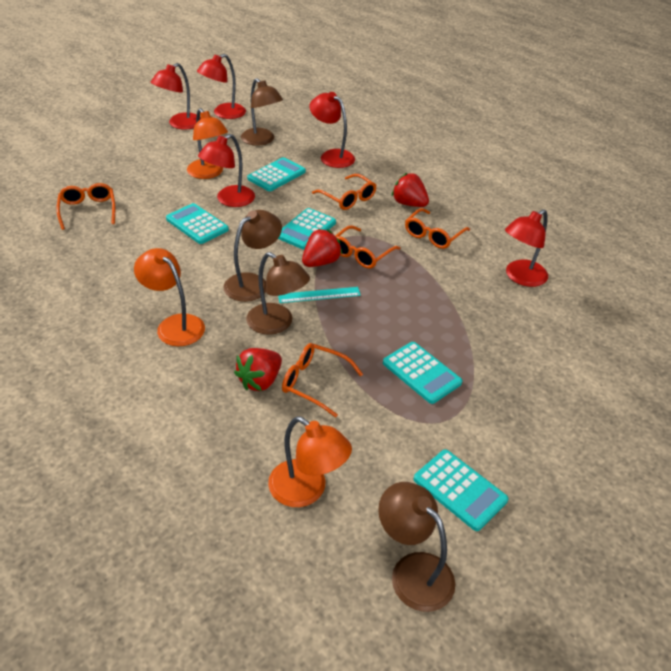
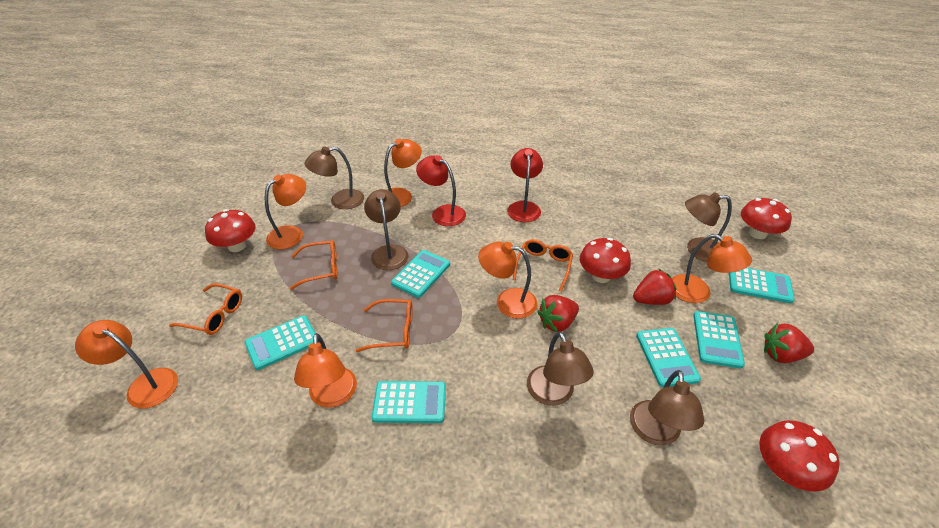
brown lamp: 4 -> 5
orange glasses: 5 -> 4
orange lamp: 3 -> 6
red lamp: 5 -> 2
red mushroom: 0 -> 4
turquoise calculator: 5 -> 6
turquoise ruler: 1 -> 0

